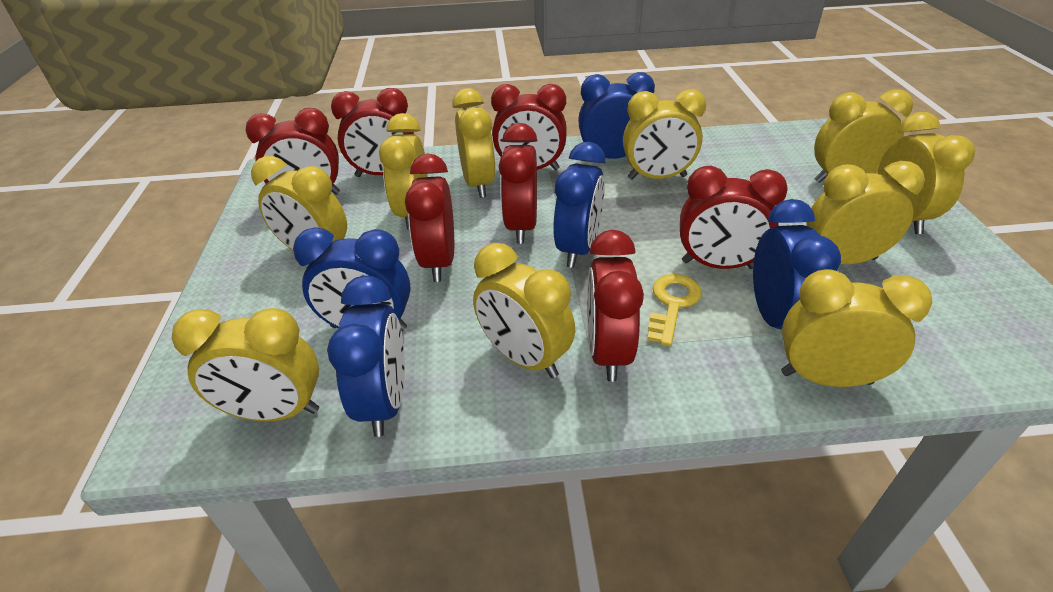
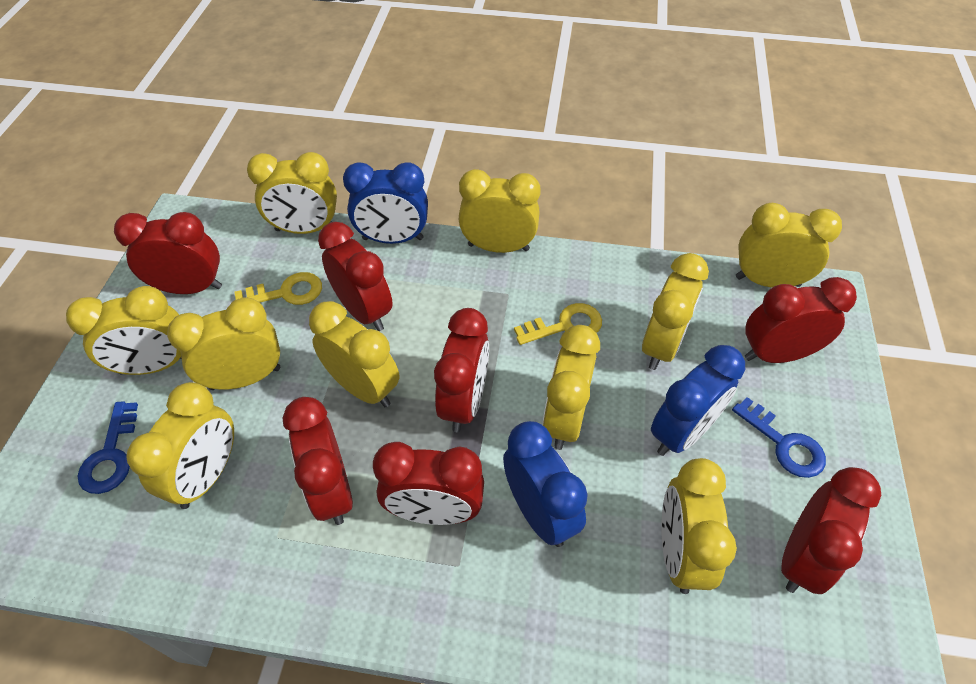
blue clock: 5 -> 3
blue key: 0 -> 2
yellow key: 1 -> 2

